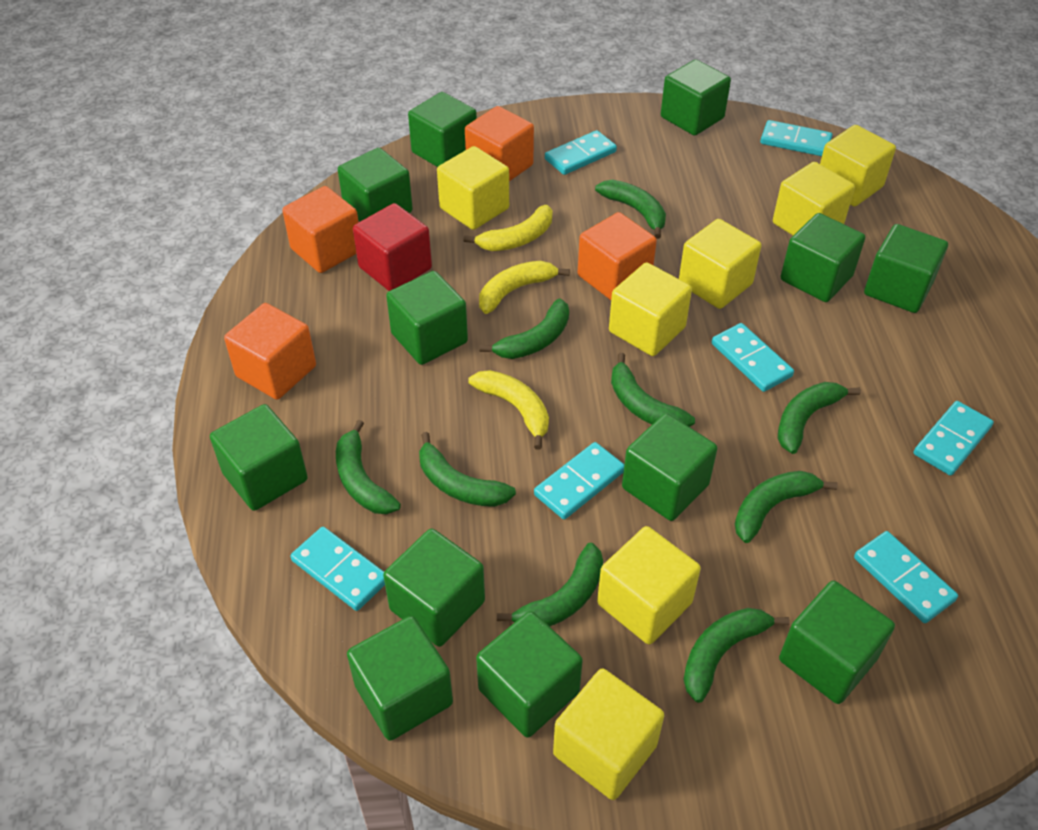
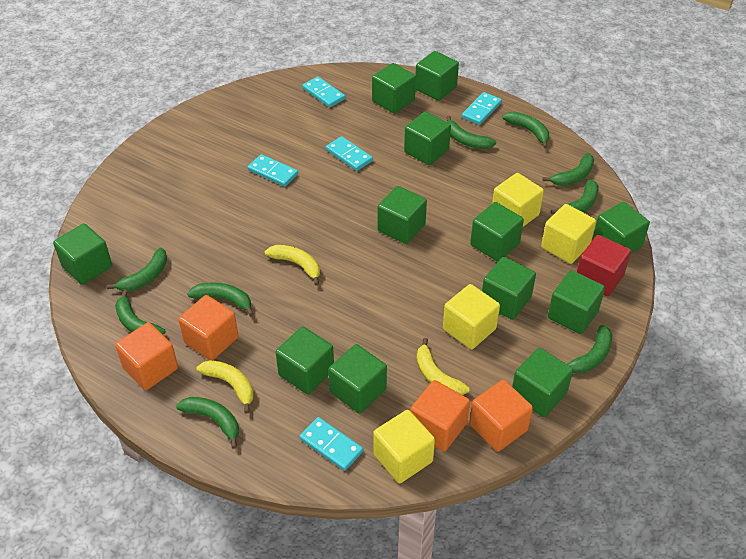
turquoise domino: 7 -> 5
yellow cube: 7 -> 4

